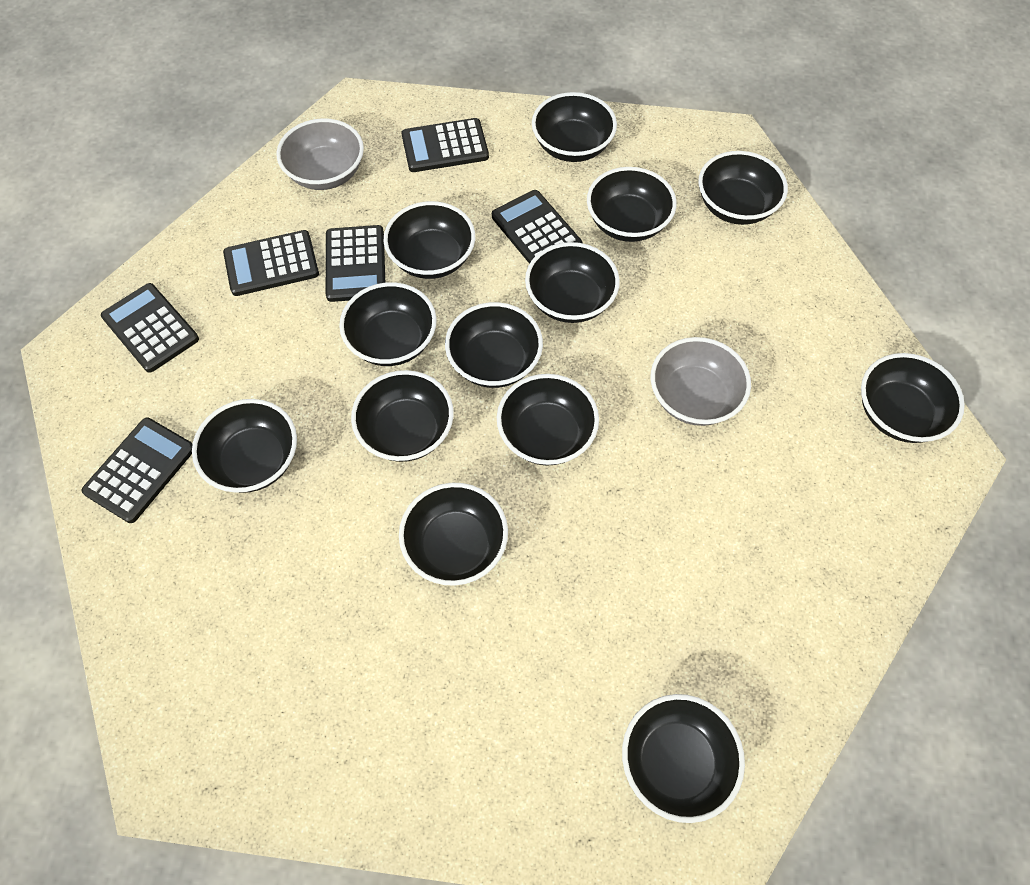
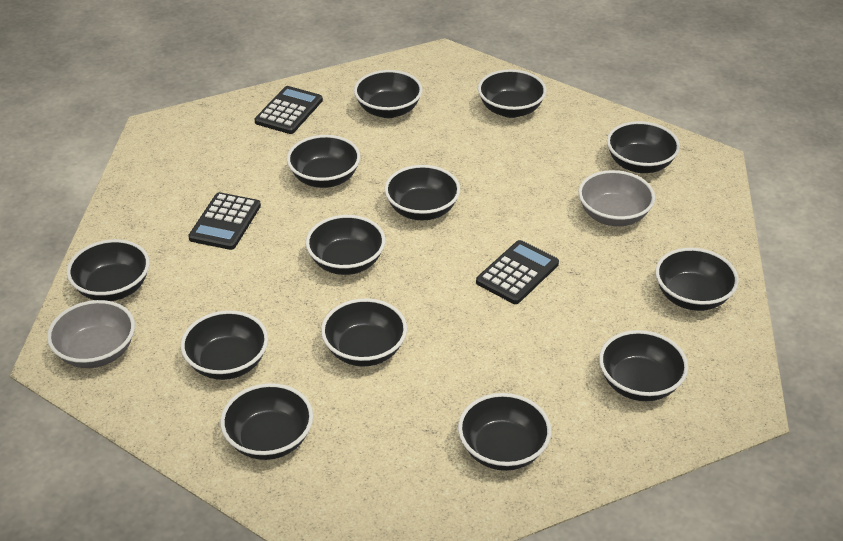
black calculator: 6 -> 3

